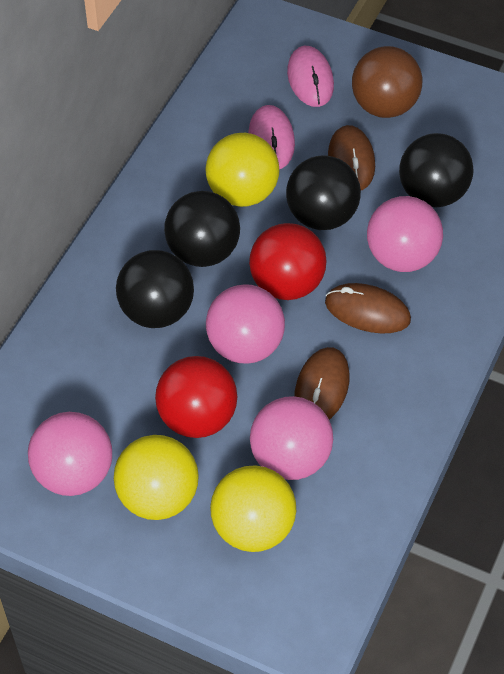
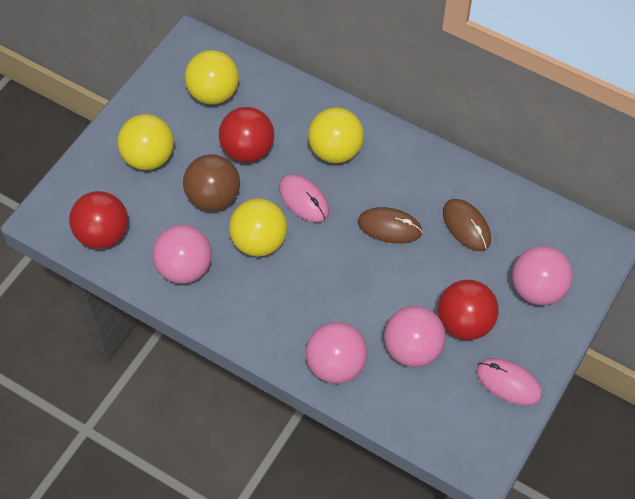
black ball: 4 -> 0
brown mouse: 3 -> 2
red ball: 2 -> 3
yellow ball: 3 -> 4

